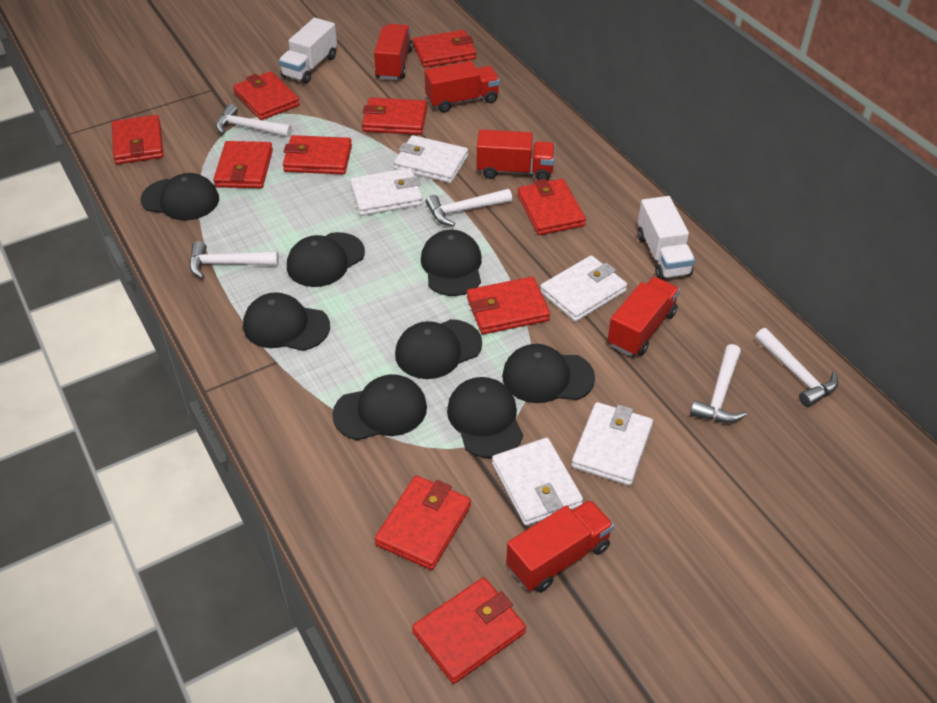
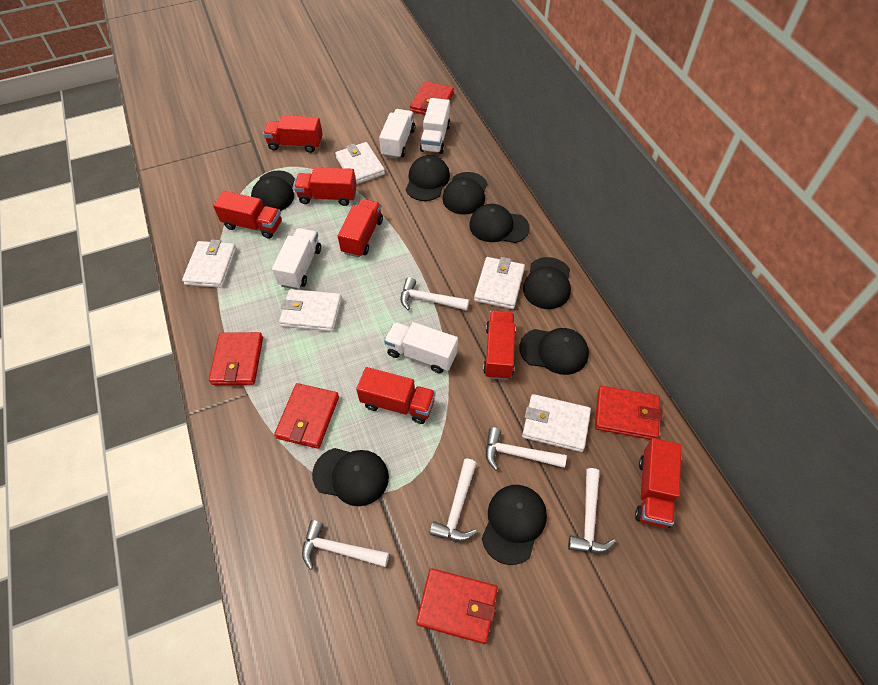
red truck: 5 -> 7
red wallet: 10 -> 5
white truck: 2 -> 4

